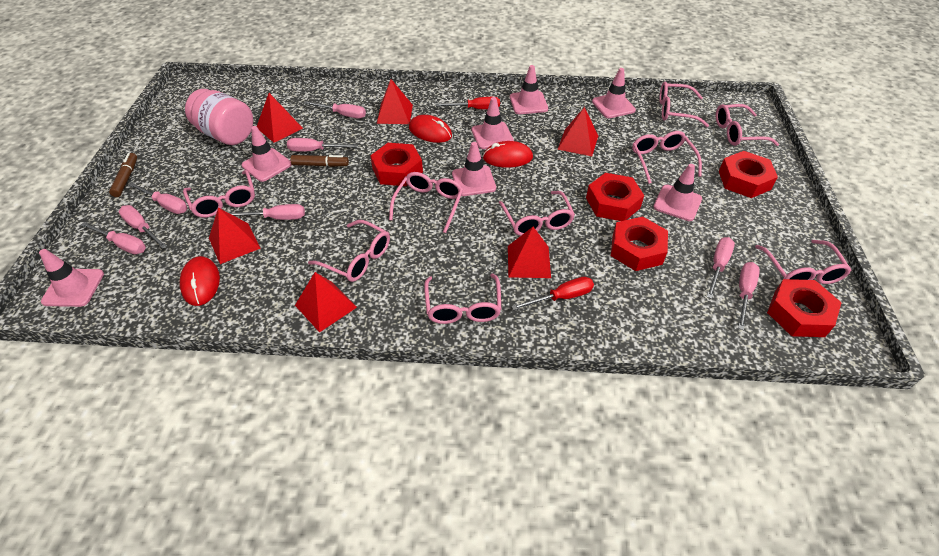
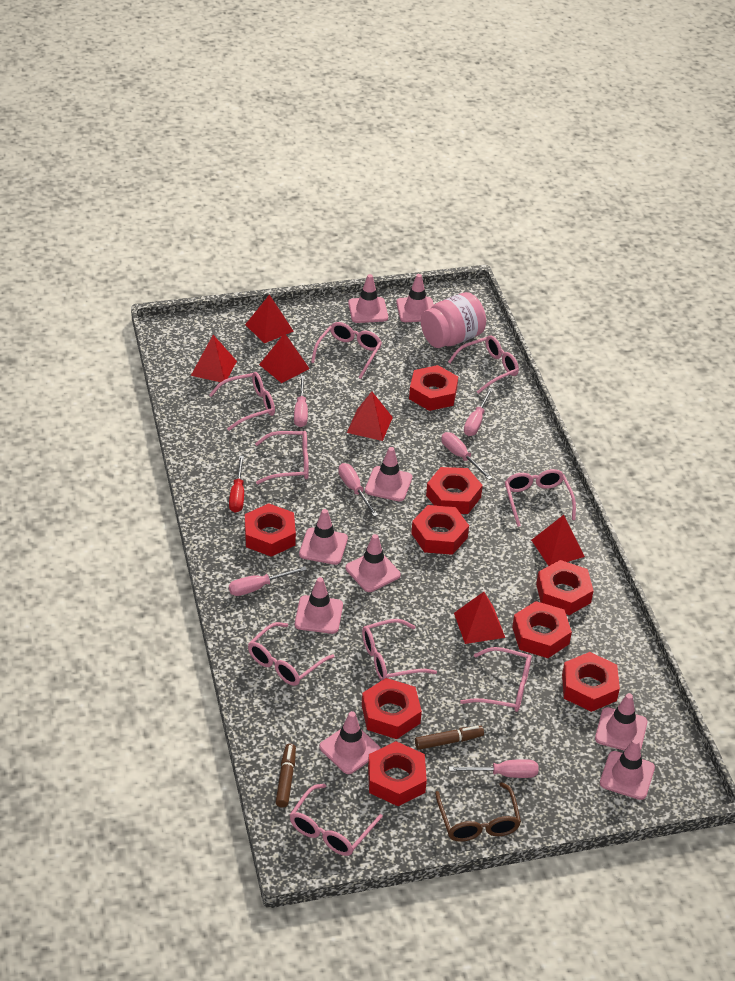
brown glasses: 0 -> 1
pink screwdriver: 8 -> 6
pink traffic cone: 7 -> 9
red mouse: 3 -> 0
red nut: 5 -> 9
red screwdriver: 2 -> 1

